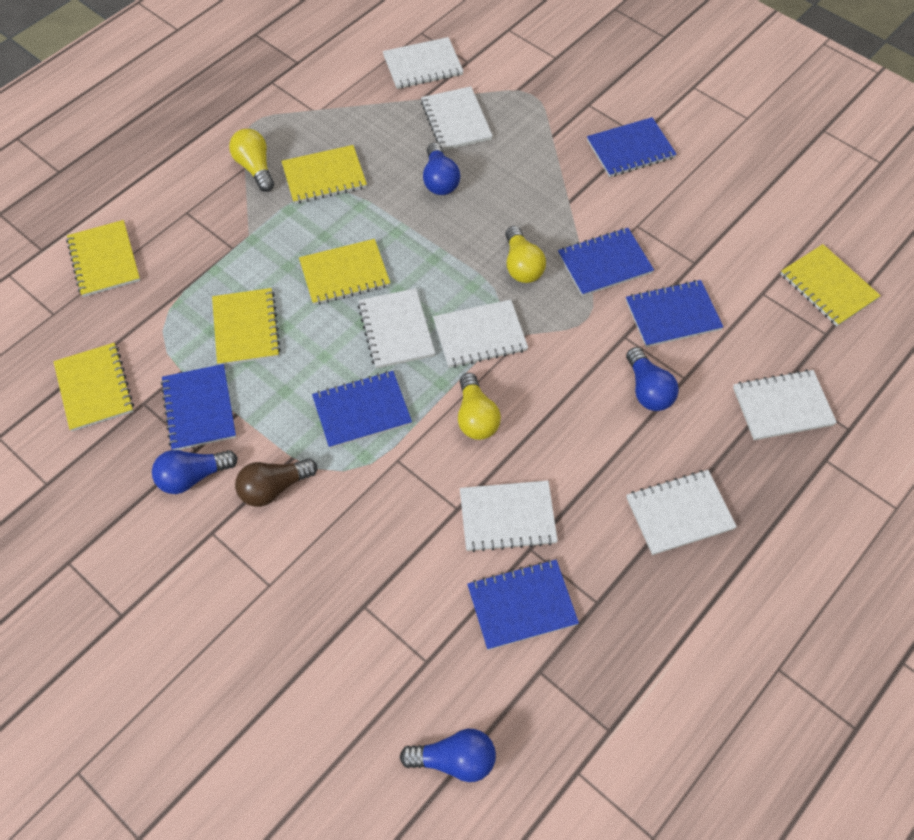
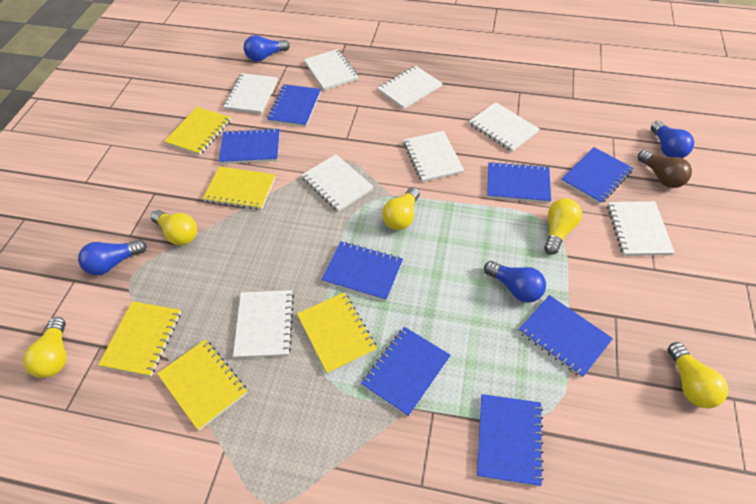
blue notebook: 6 -> 8
white notebook: 7 -> 8
yellow light bulb: 3 -> 5
yellow notebook: 6 -> 5

